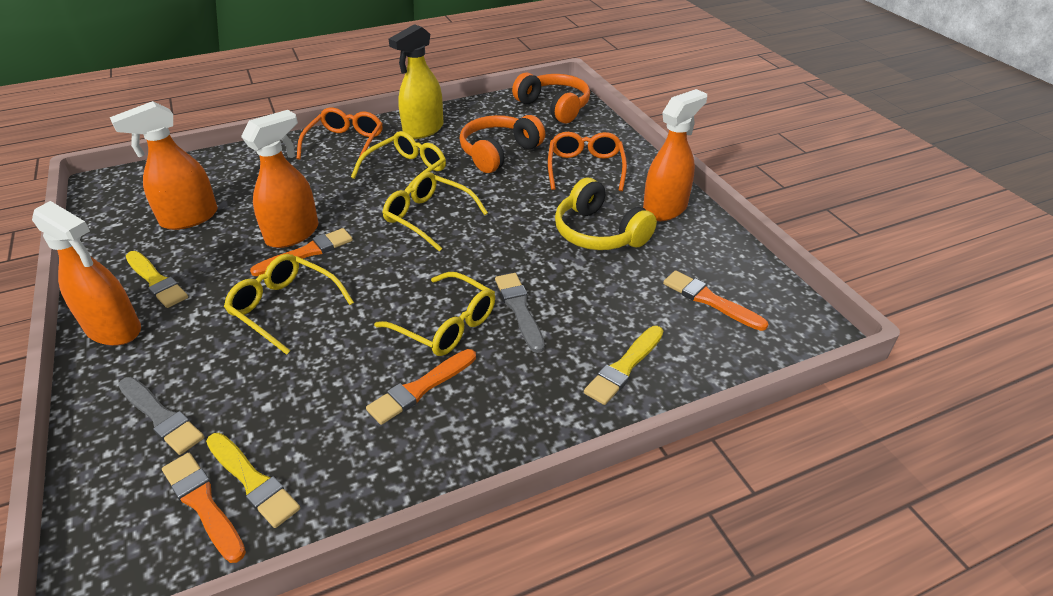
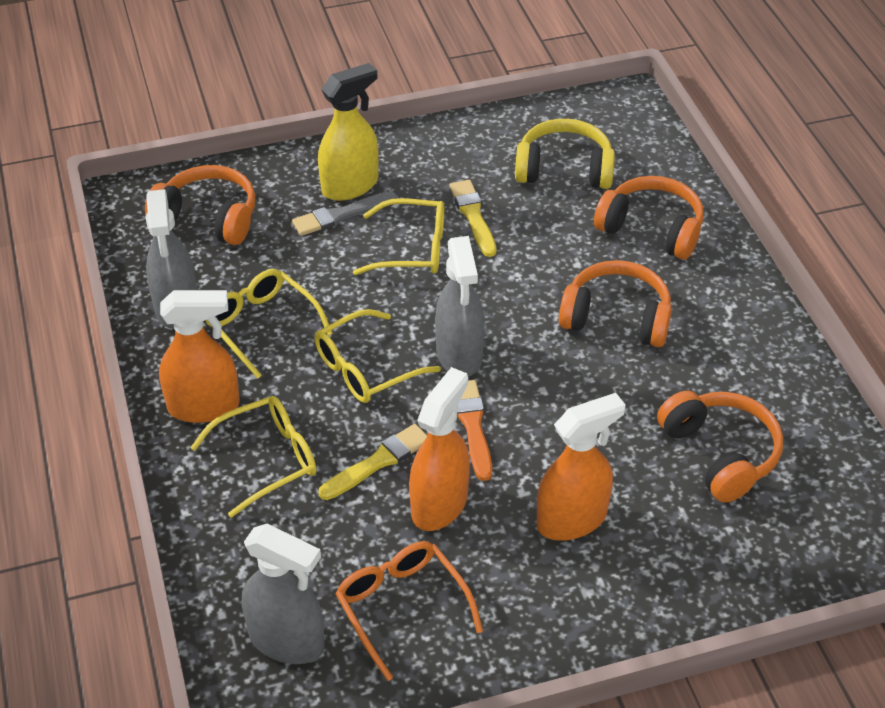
grey brush: 2 -> 1
grey spray bottle: 0 -> 3
orange brush: 4 -> 1
orange glasses: 2 -> 1
orange headphones: 2 -> 4
orange spray bottle: 4 -> 3
yellow brush: 3 -> 2

